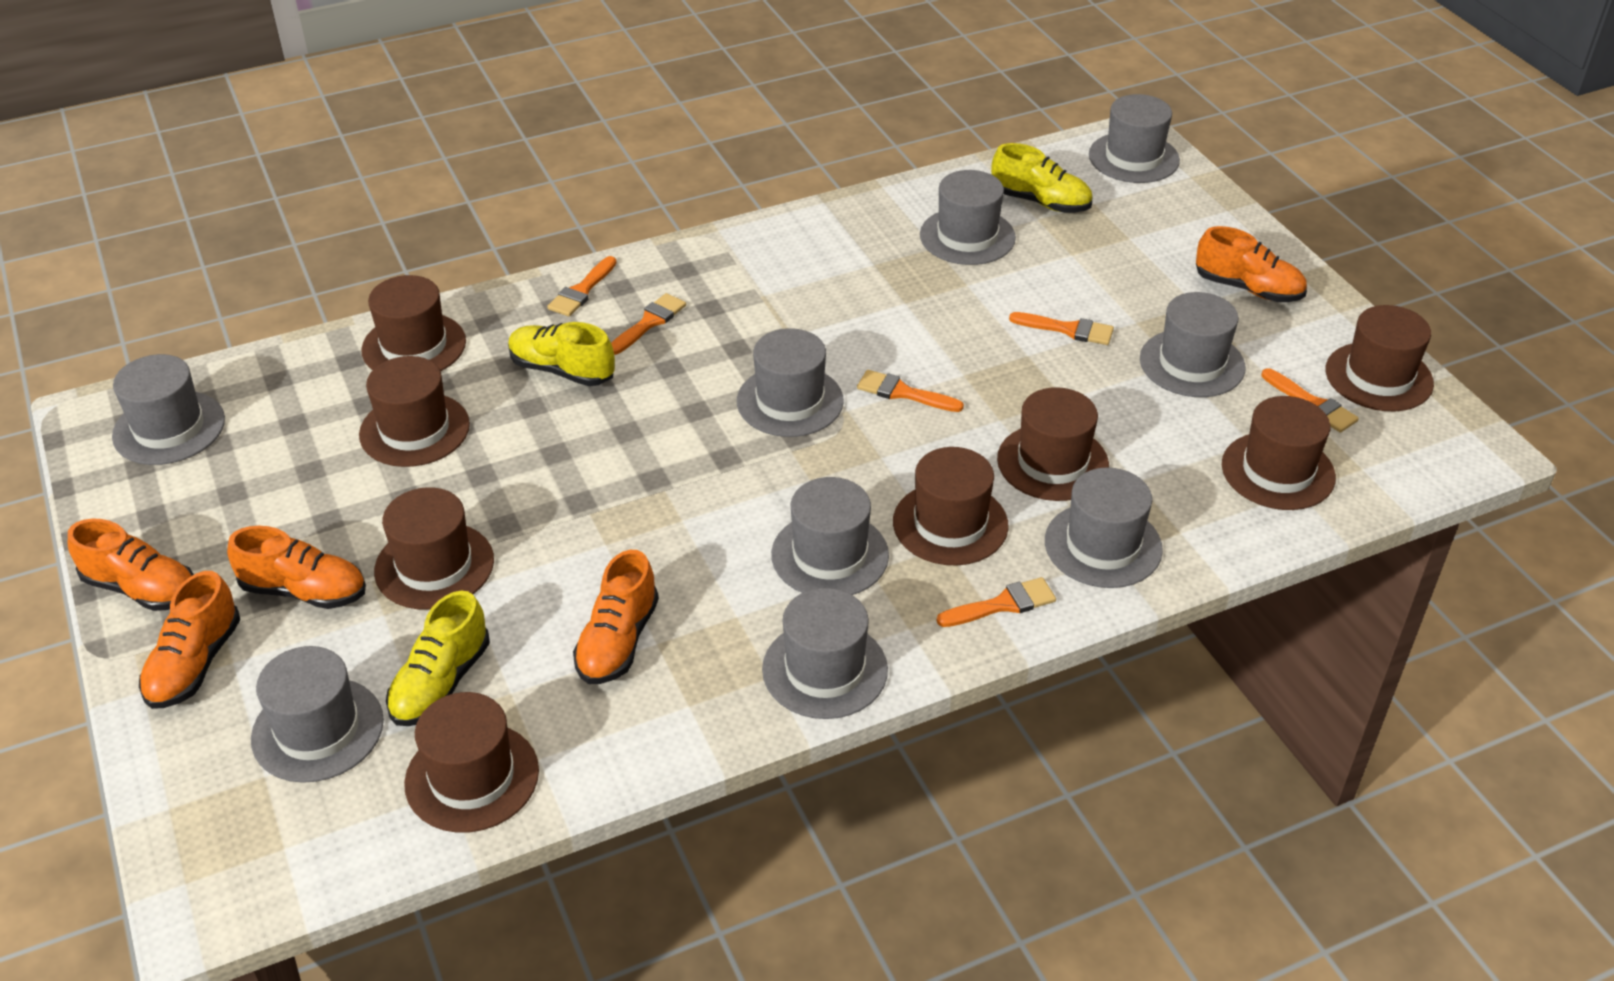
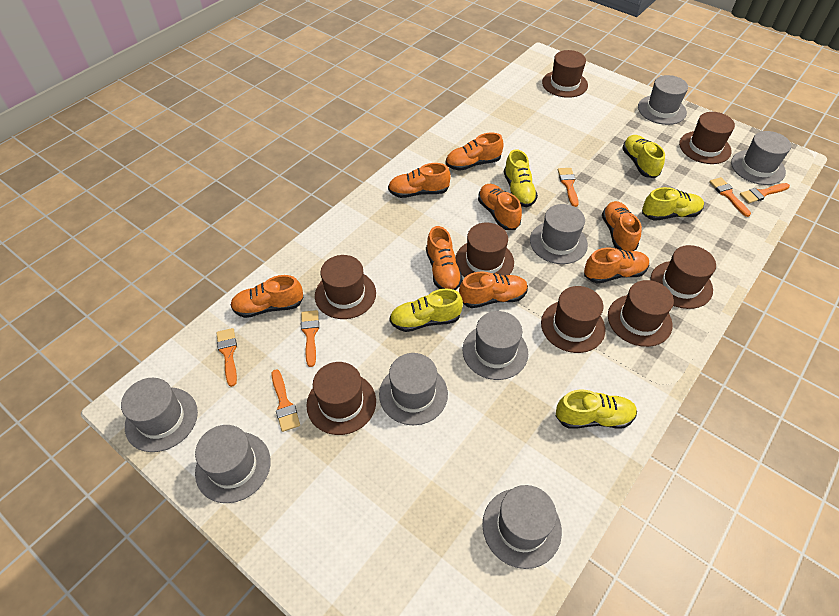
grey hat: 9 -> 8
orange shoe: 5 -> 8
yellow shoe: 3 -> 5

